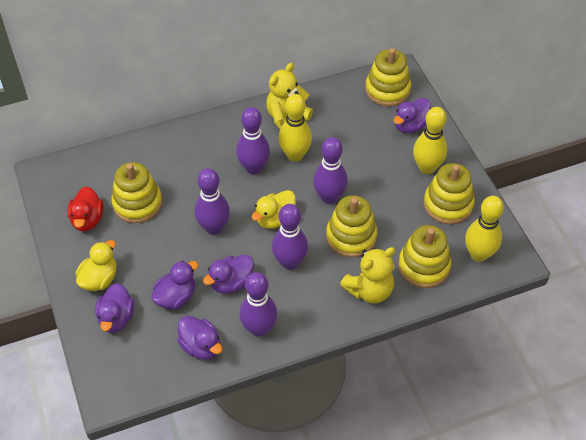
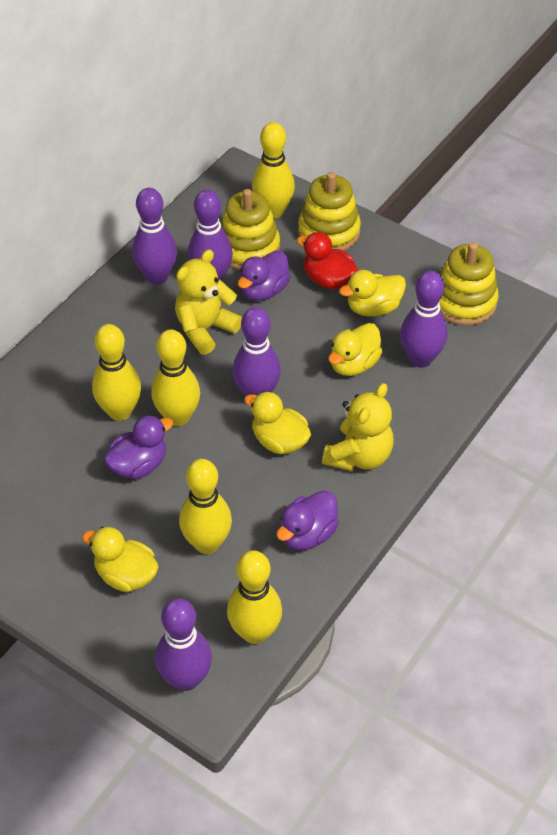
purple duck: 5 -> 3
yellow bowling pin: 3 -> 5
yellow duck: 2 -> 4
yellow stacking toy: 5 -> 3

